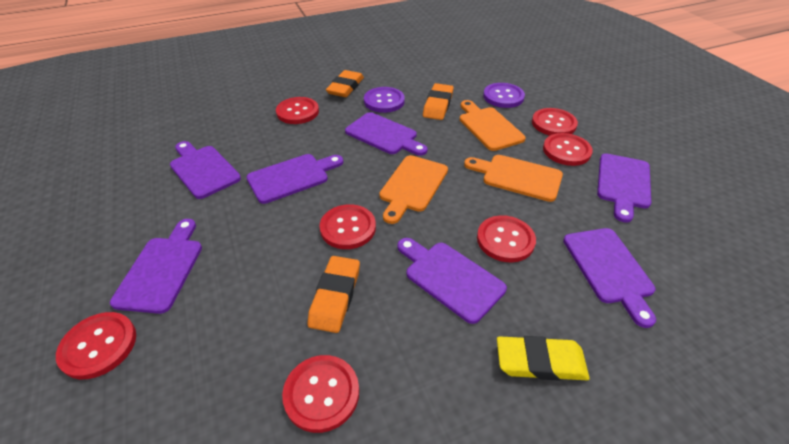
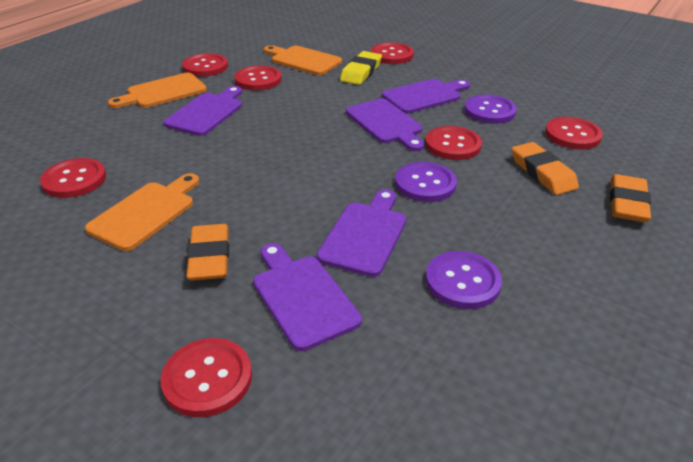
purple button: 2 -> 3
purple cutting board: 7 -> 5

